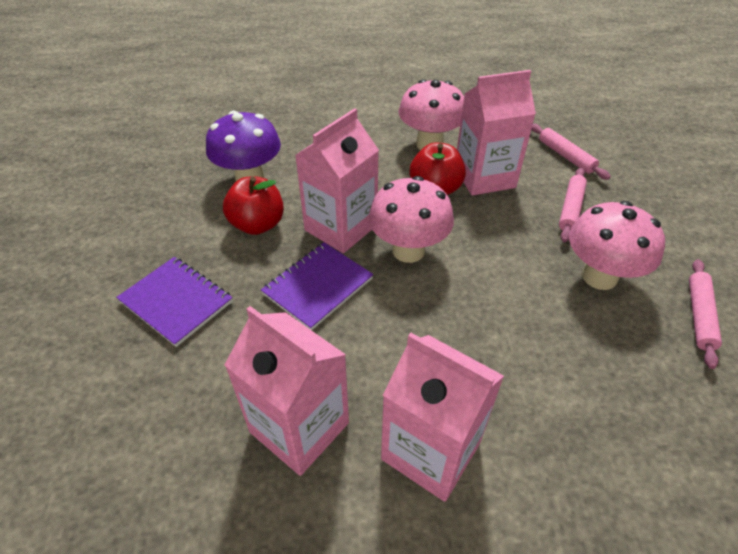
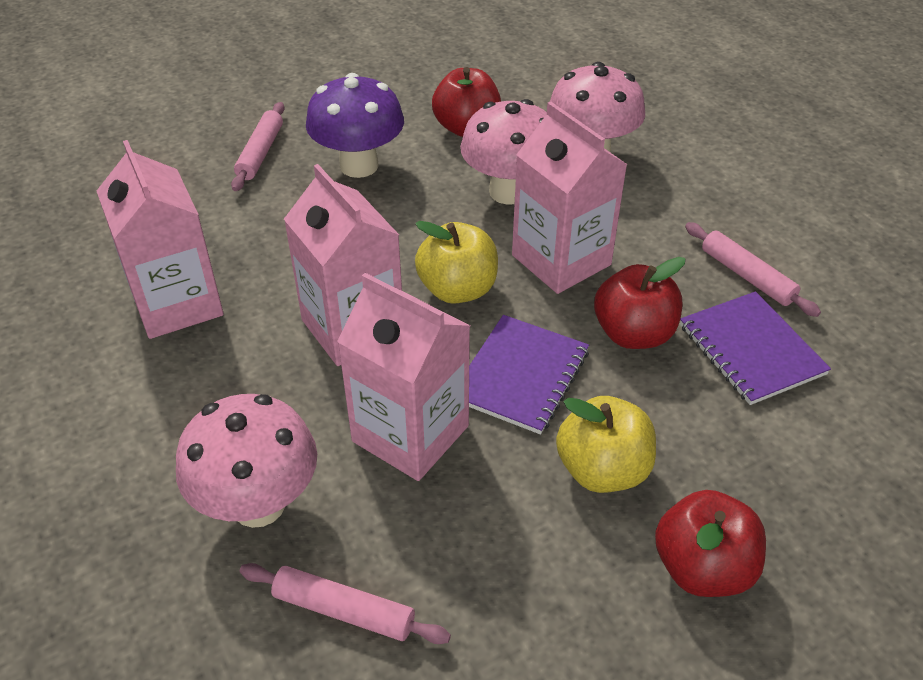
red apple: 2 -> 3
yellow apple: 0 -> 2

